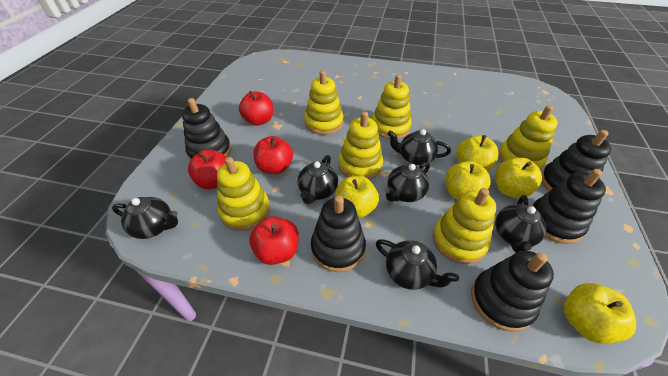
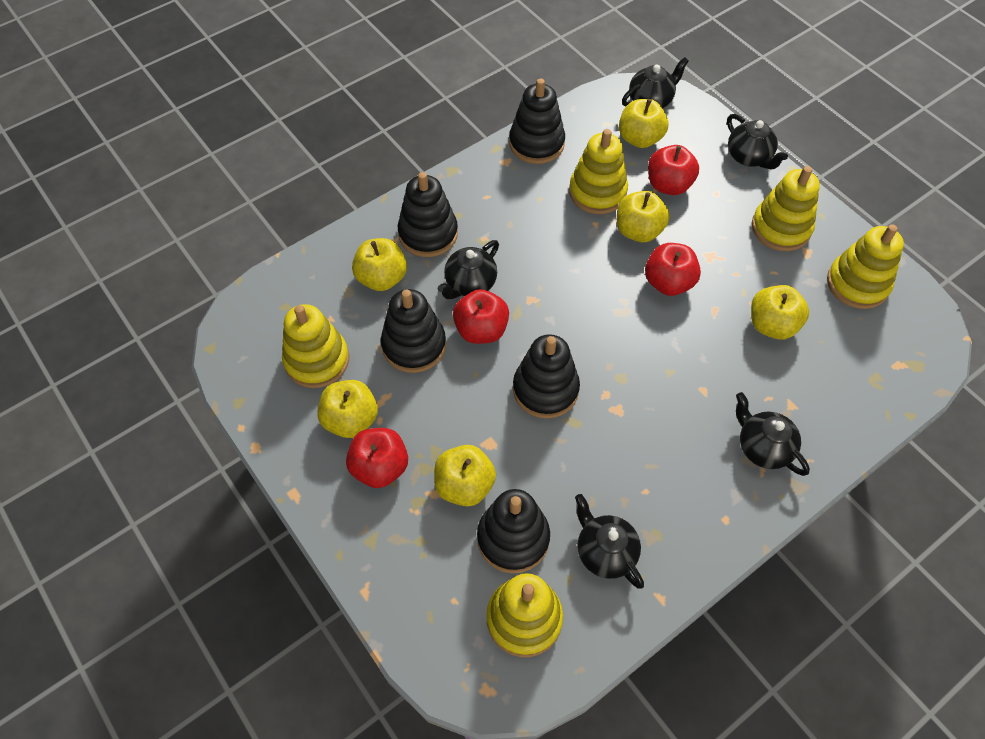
black teapot: 6 -> 5
yellow apple: 5 -> 6
yellow stacking toy: 6 -> 5

